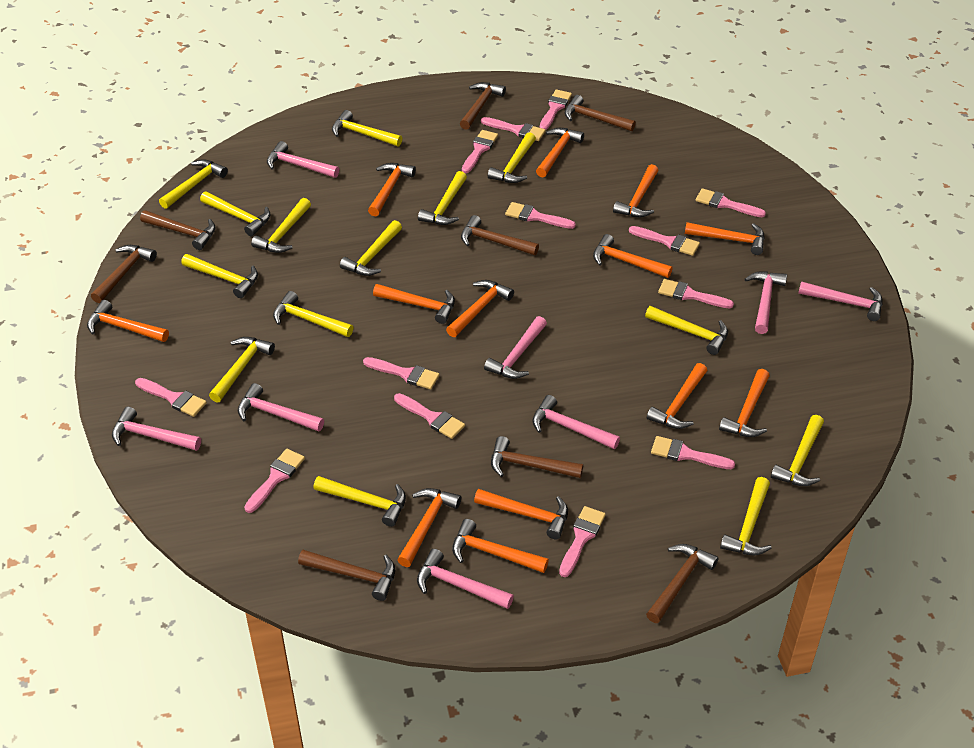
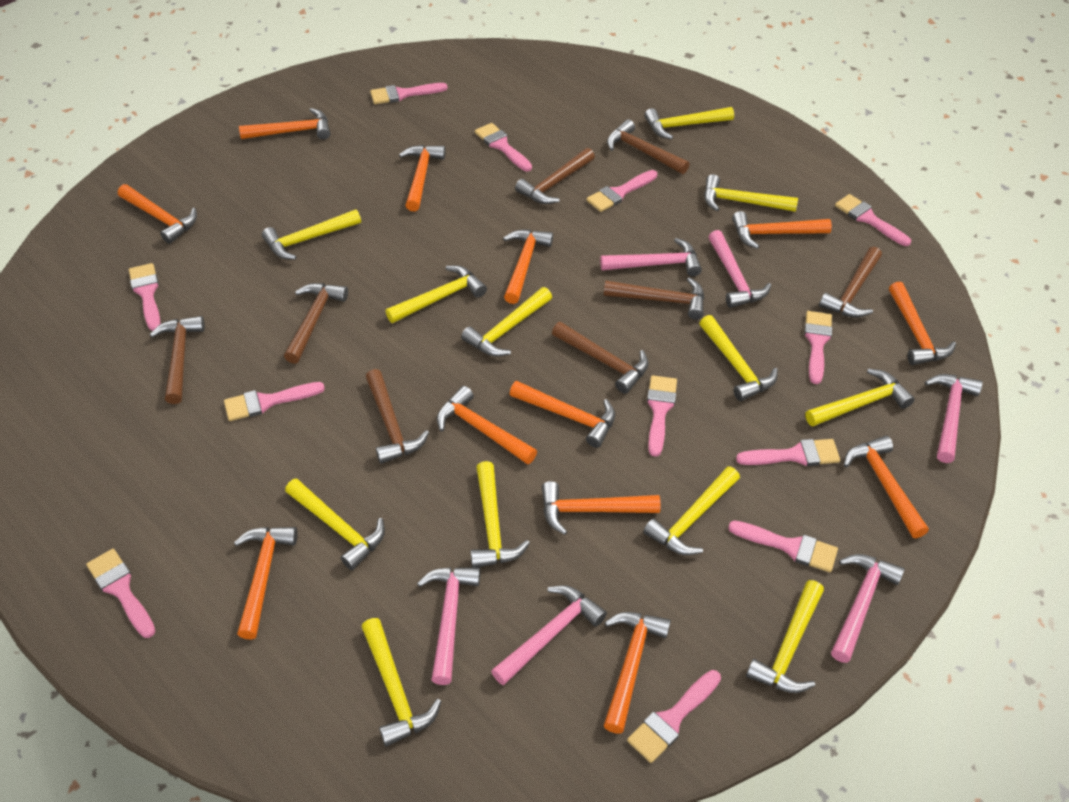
orange hammer: 13 -> 12
pink brush: 13 -> 12
pink hammer: 8 -> 6
yellow hammer: 14 -> 12

